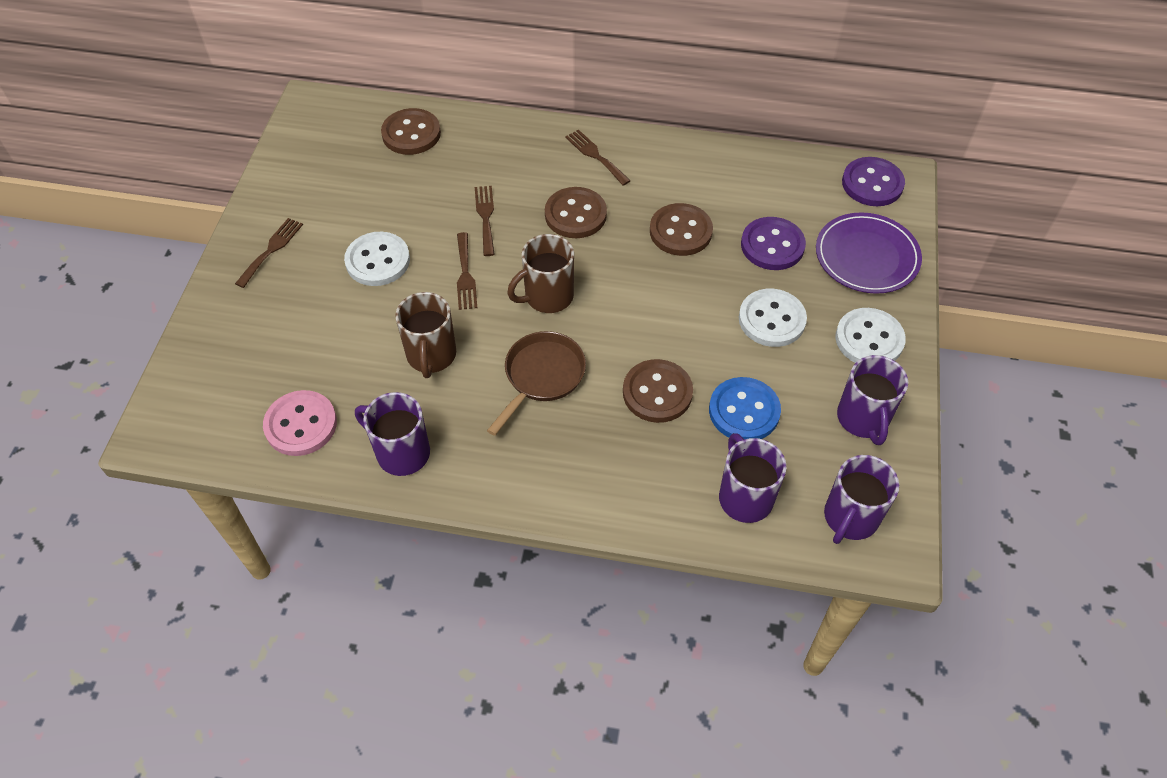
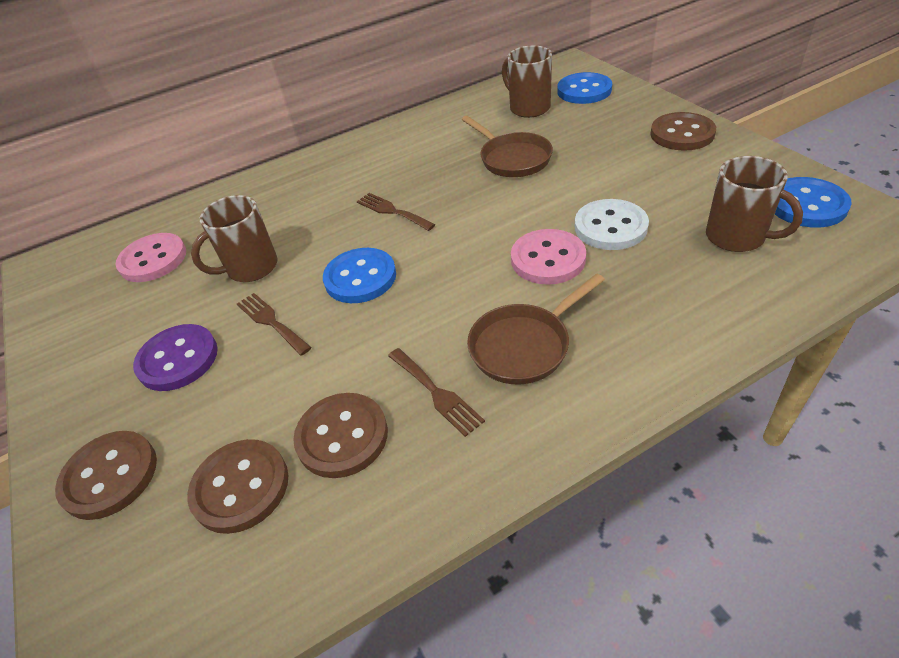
blue button: 1 -> 3
brown fork: 4 -> 3
brown mug: 2 -> 3
brown pan: 1 -> 2
pink button: 1 -> 2
purple button: 2 -> 1
purple mug: 4 -> 0
purple plate: 1 -> 0
white button: 3 -> 1

